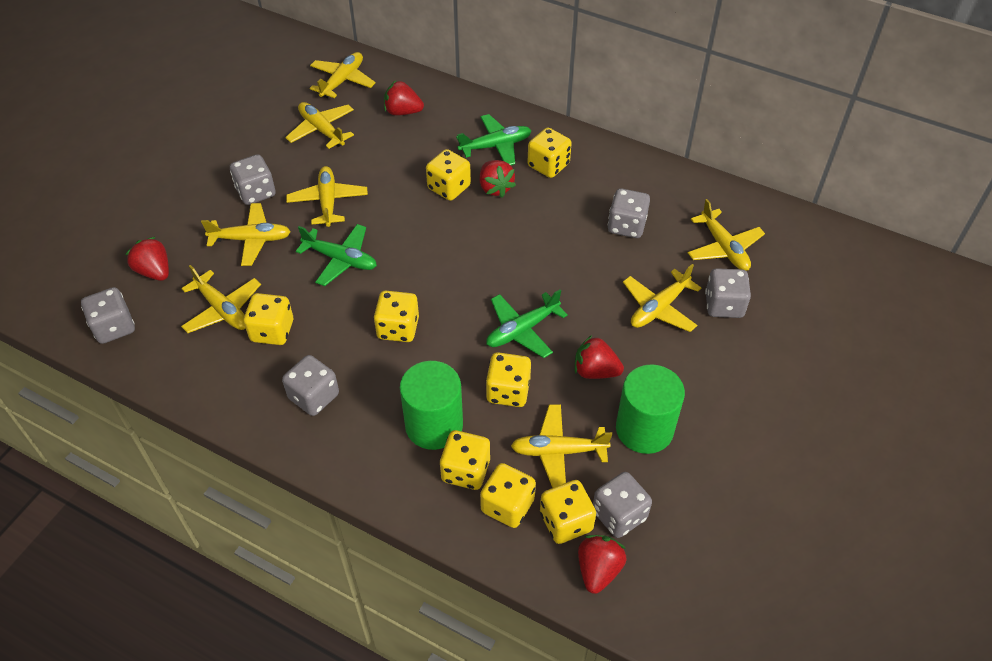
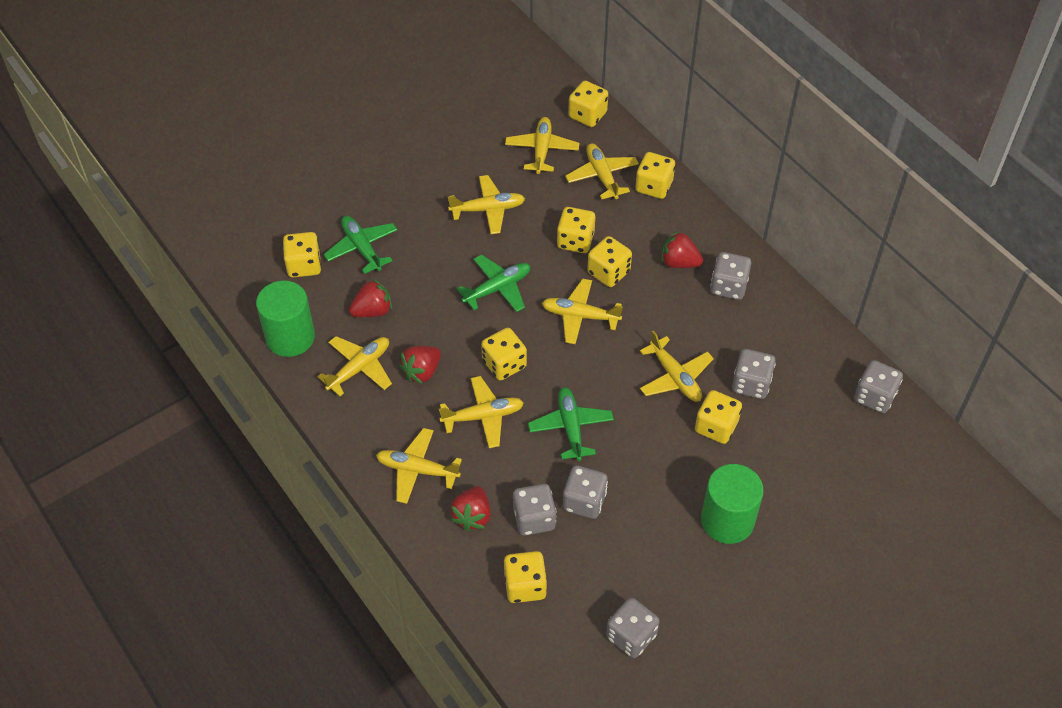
red strawberry: 5 -> 4

